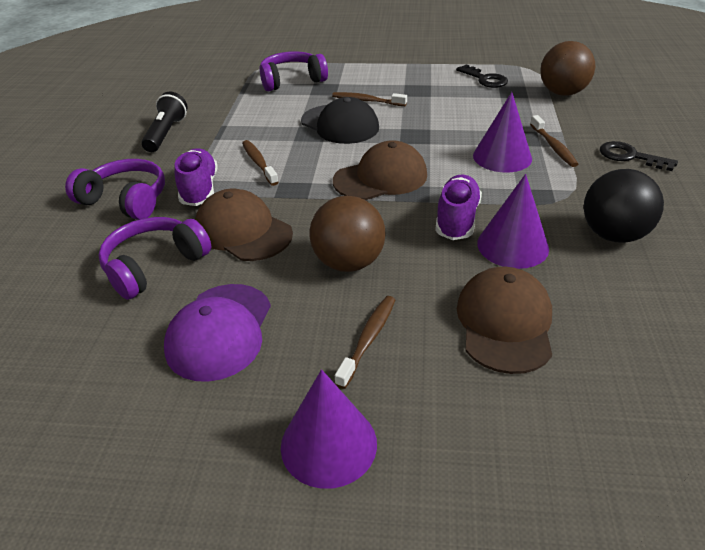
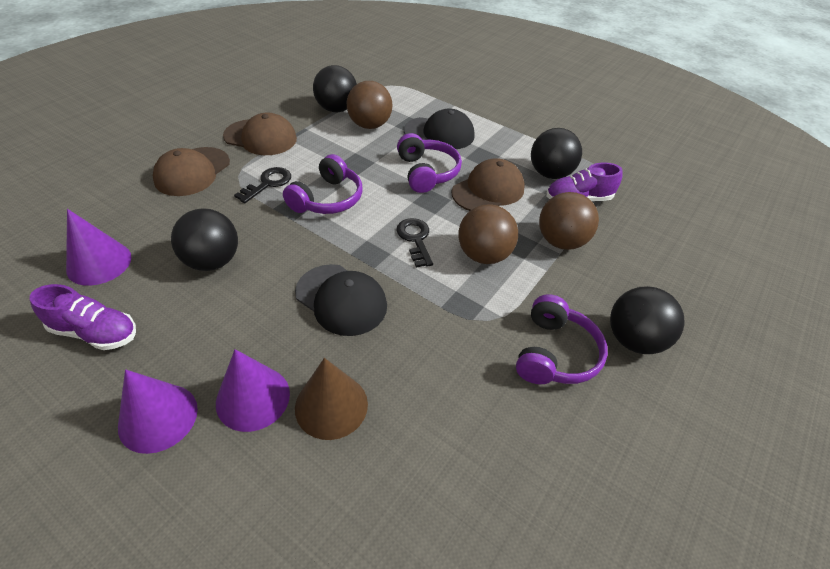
black ball: 1 -> 4
black cap: 1 -> 2
black flashlight: 1 -> 0
brown ball: 2 -> 3
brown cone: 0 -> 1
brown toothbrush: 4 -> 0
purple cap: 1 -> 0

